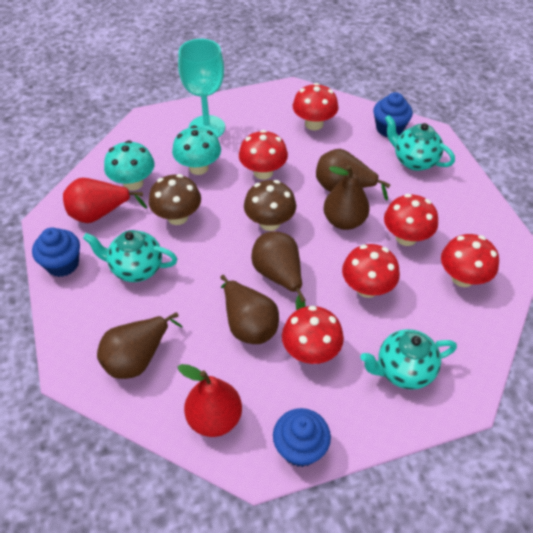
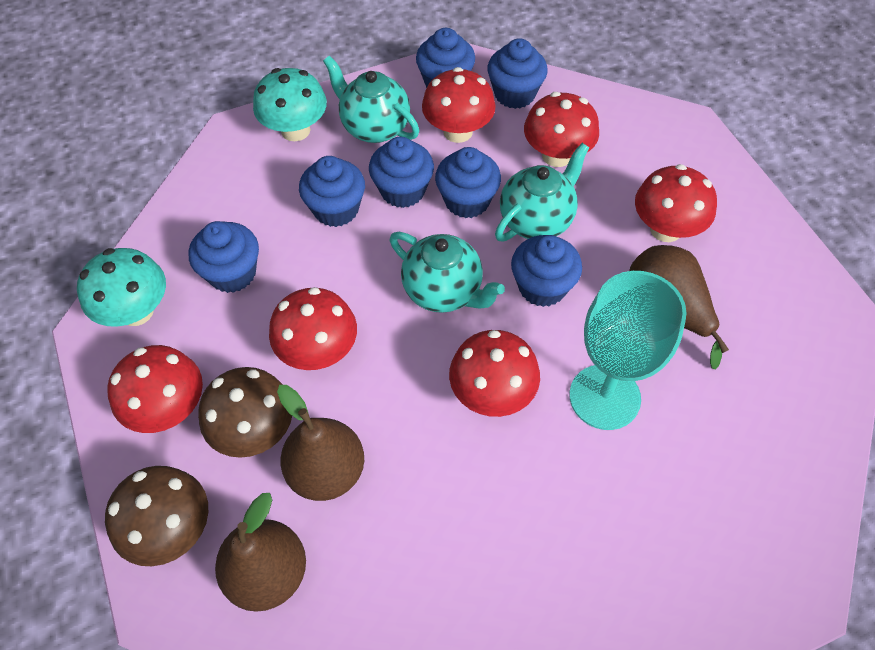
blue cupcake: 3 -> 7
brown pear: 5 -> 3
red pear: 2 -> 0

